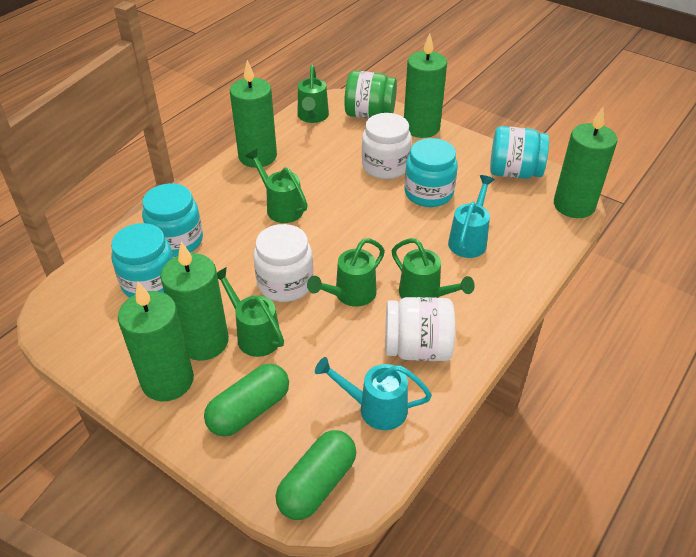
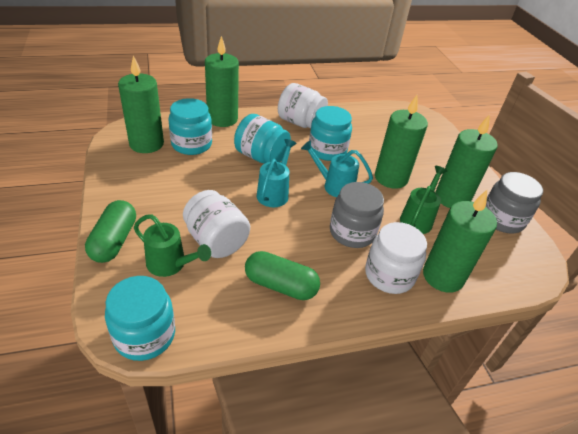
green jar: 1 -> 0
green watering can: 5 -> 2
grey jar: 0 -> 2

